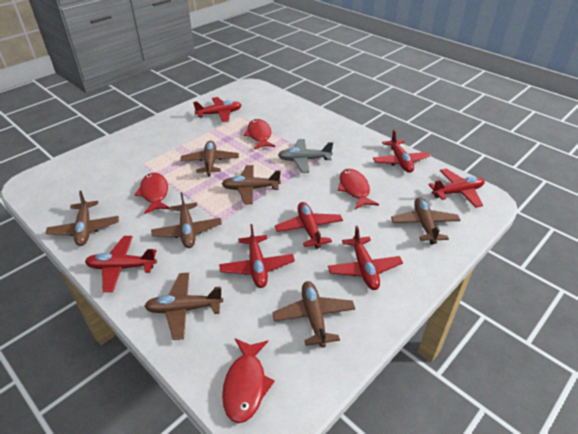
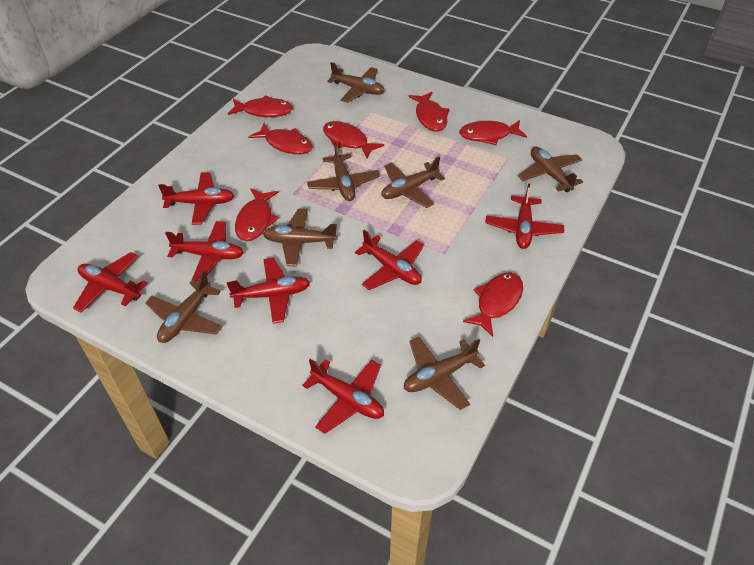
grey plane: 1 -> 0
red fish: 4 -> 7

